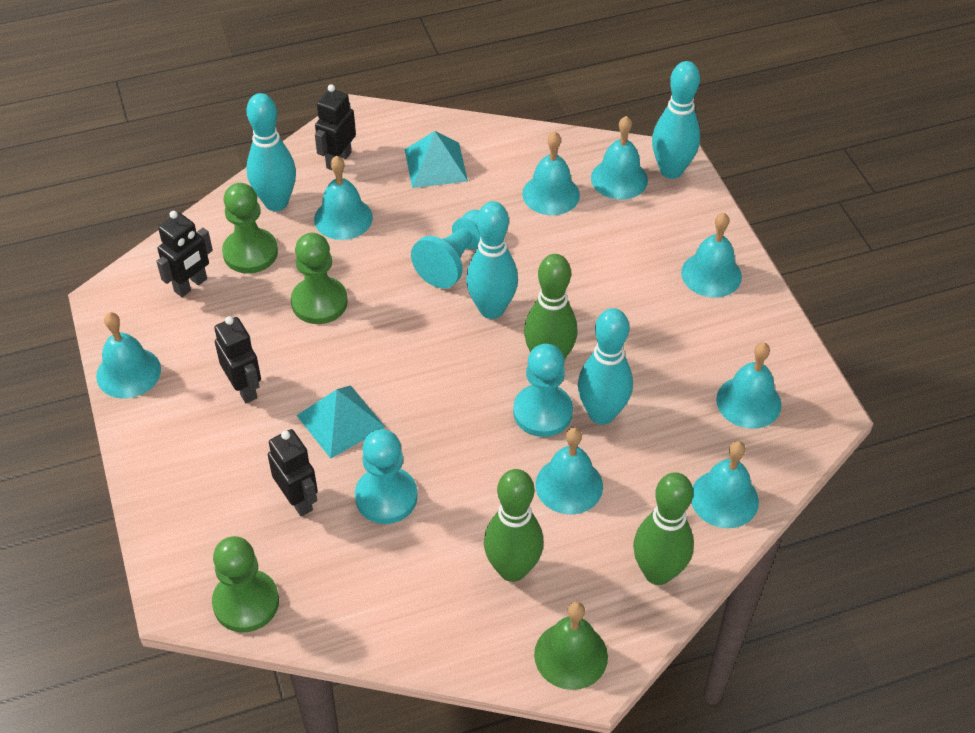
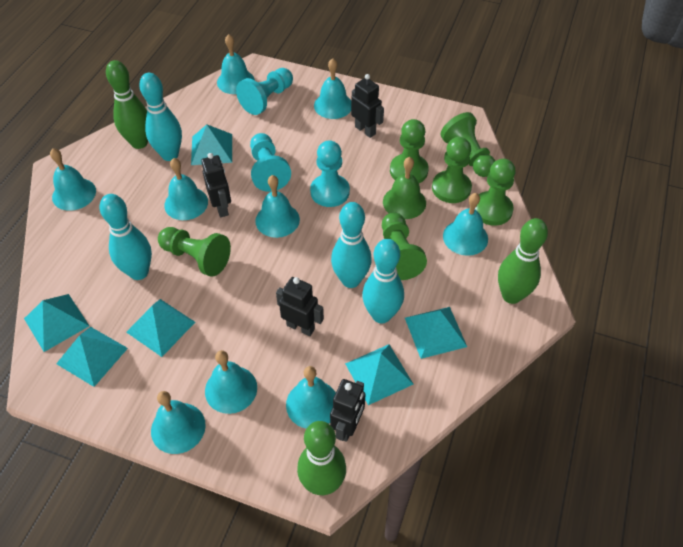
green pawn: 3 -> 6
turquoise bell: 8 -> 9
turquoise pyramid: 2 -> 6

